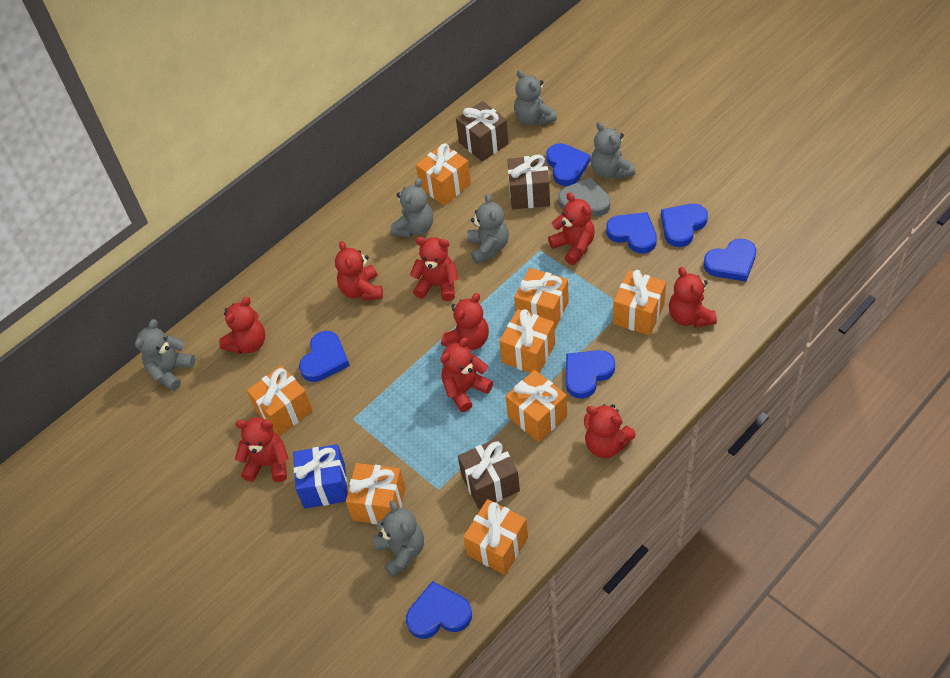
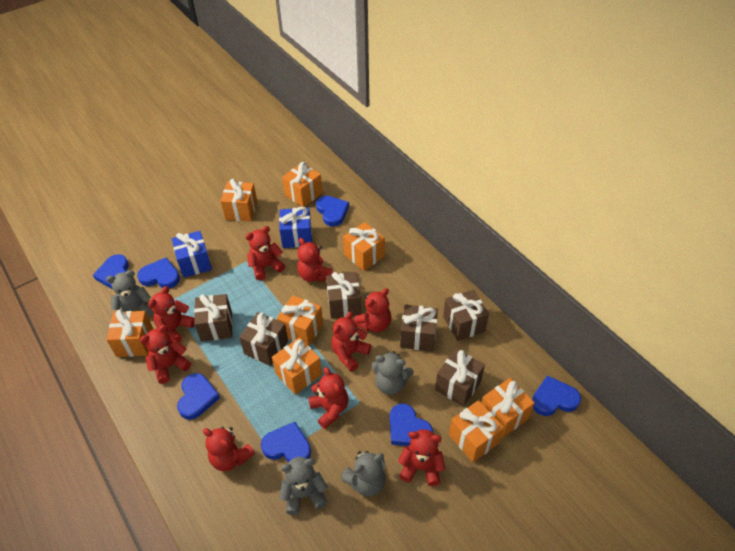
blue gift: 1 -> 2
brown gift: 3 -> 6
grey heart: 1 -> 0
grey teddy bear: 6 -> 4

